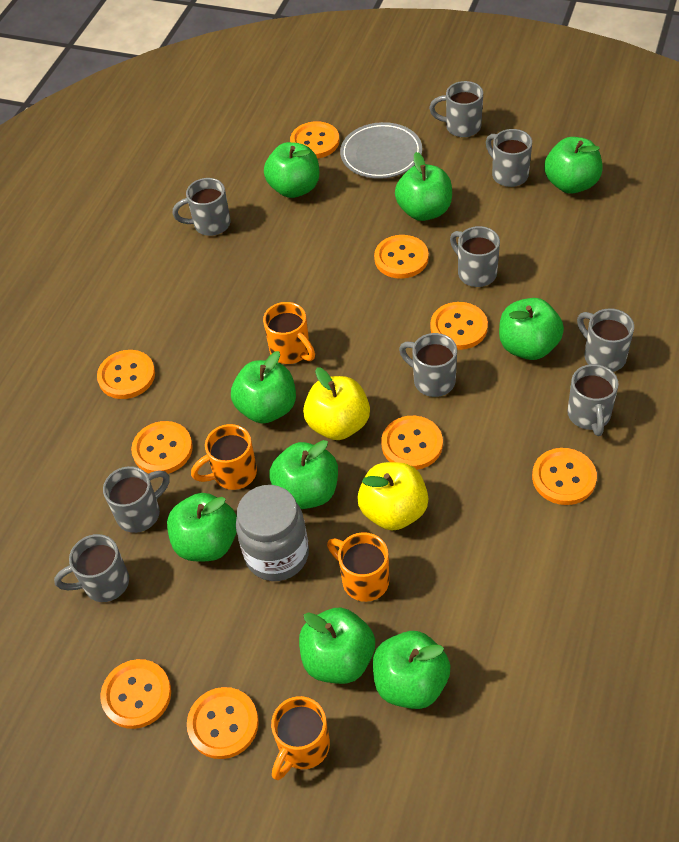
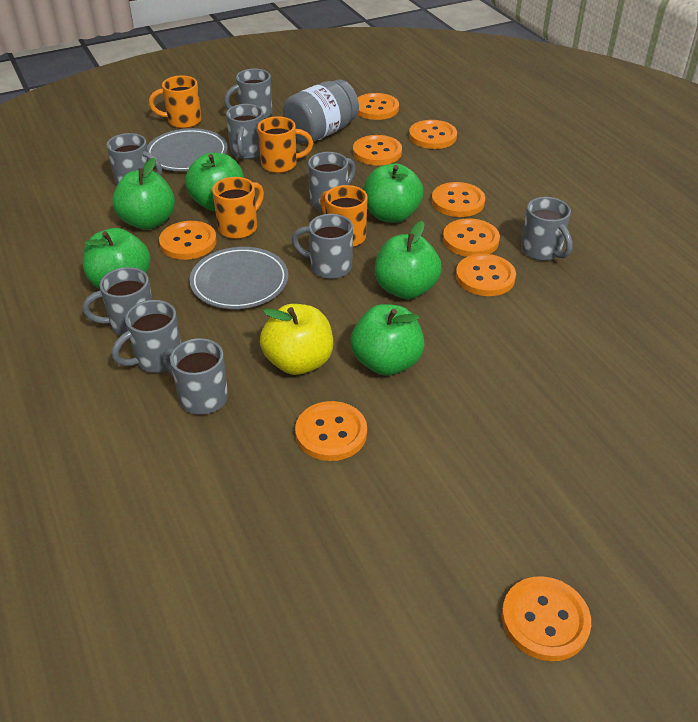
green apple: 9 -> 6
grey plate: 1 -> 2
yellow apple: 2 -> 1

